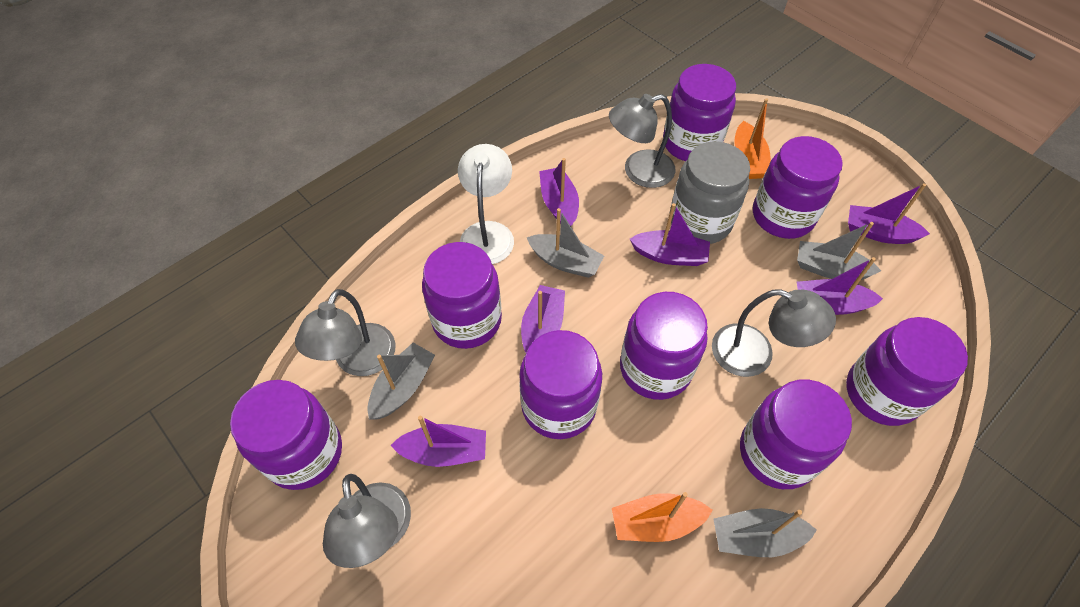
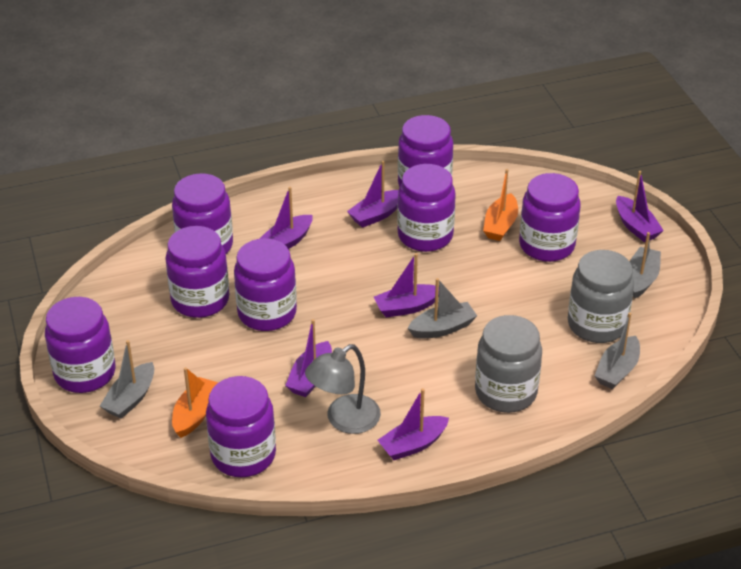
grey jar: 1 -> 2
grey lamp: 4 -> 1
white lamp: 1 -> 0

